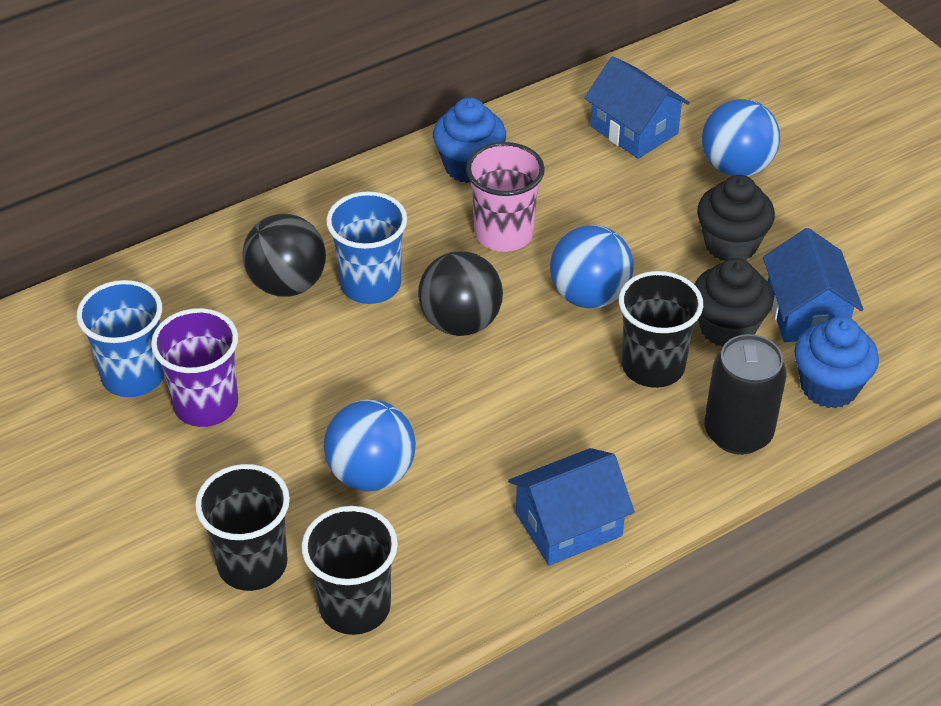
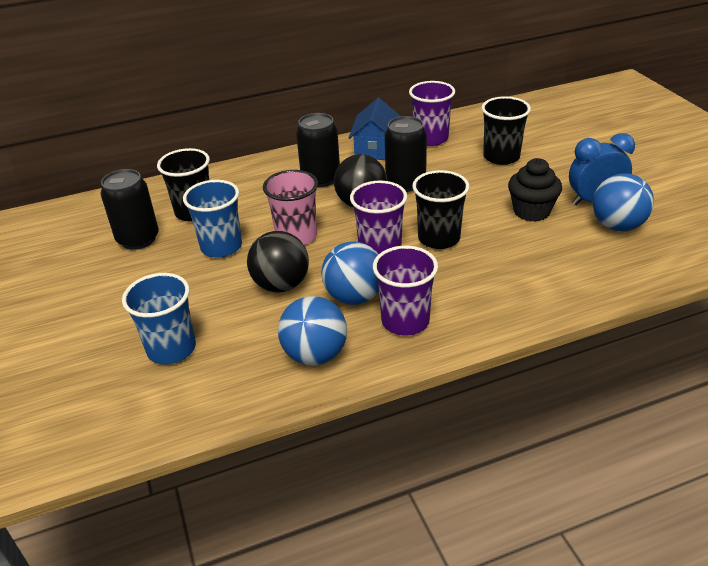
black can: 1 -> 3
black cupcake: 2 -> 1
blue clock: 0 -> 1
blue cupcake: 2 -> 0
blue house: 3 -> 1
purple cup: 1 -> 3

